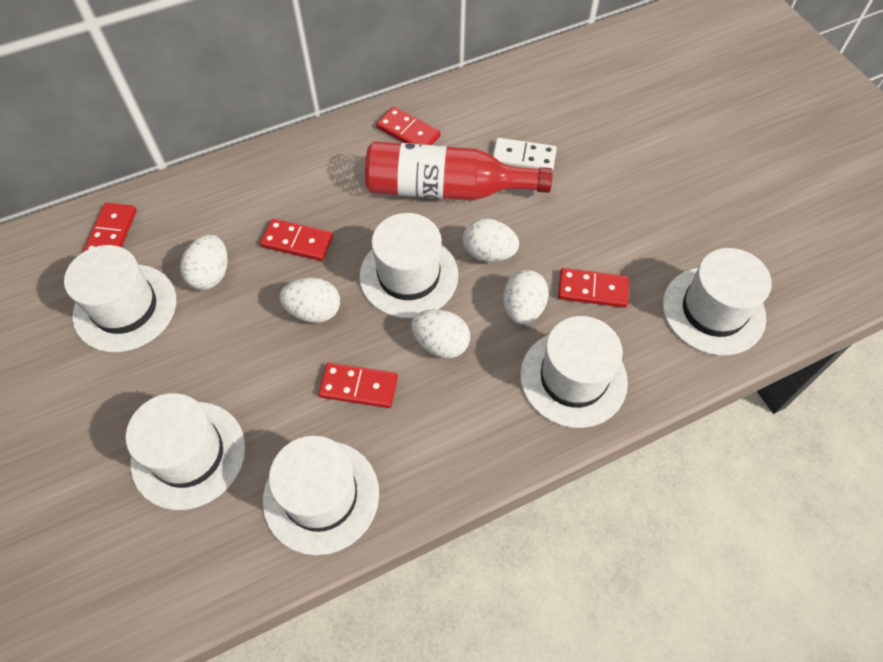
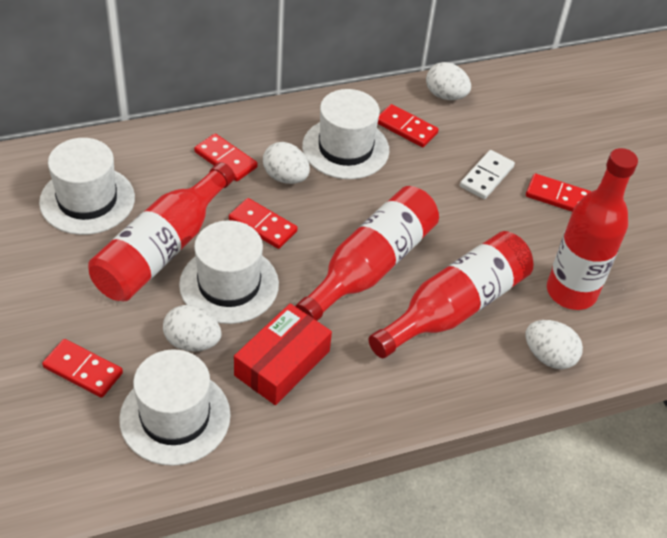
red bottle: 1 -> 4
red box: 0 -> 1
white egg: 5 -> 4
white hat: 6 -> 4

